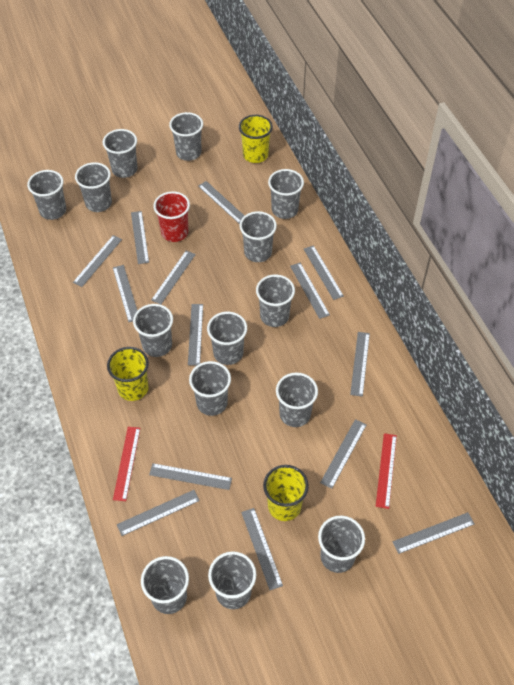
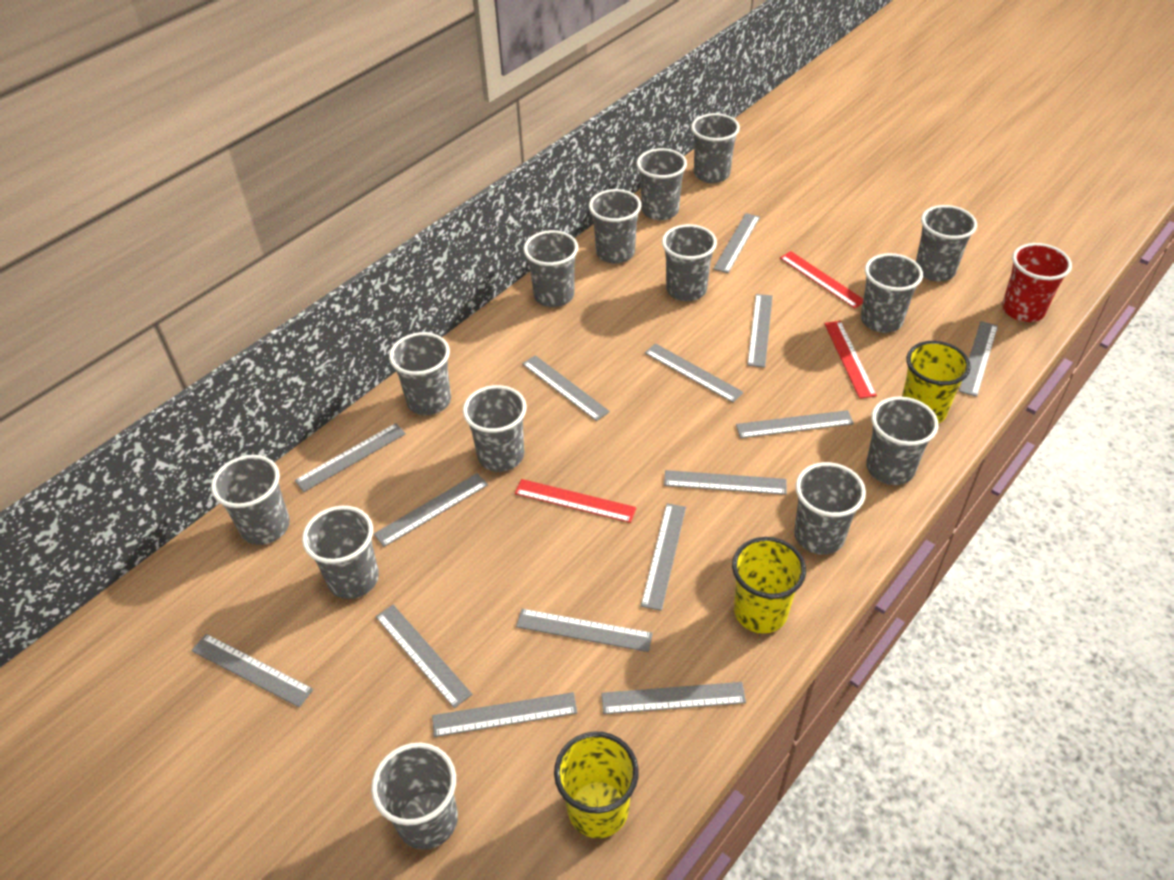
grey ruler: 14 -> 15
red ruler: 2 -> 3

